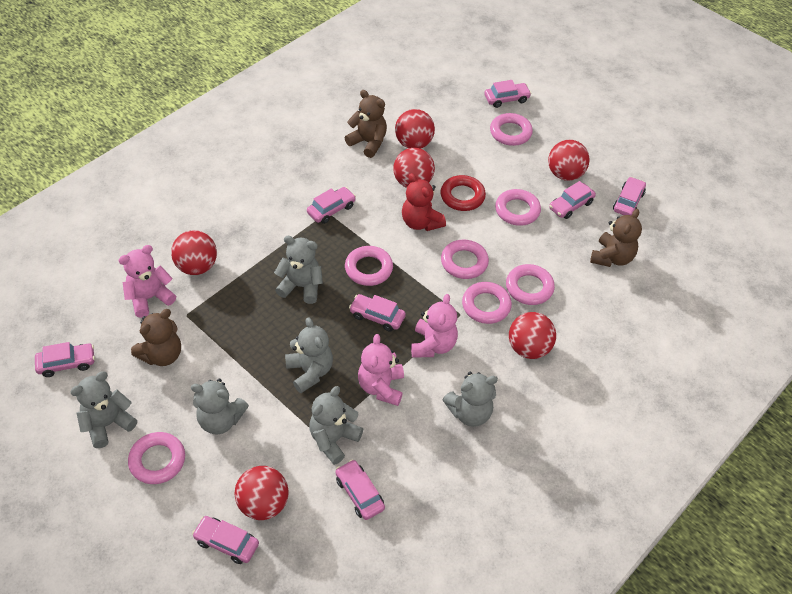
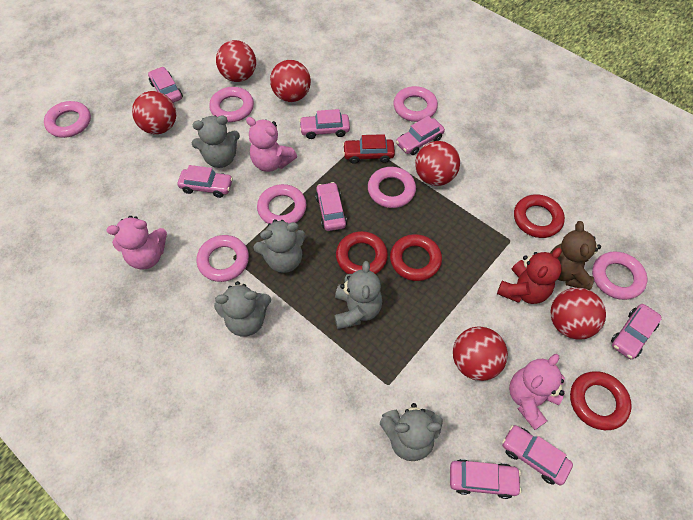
brown teddy bear: 3 -> 1
grey teddy bear: 6 -> 5
red car: 0 -> 1
red ring: 1 -> 4

